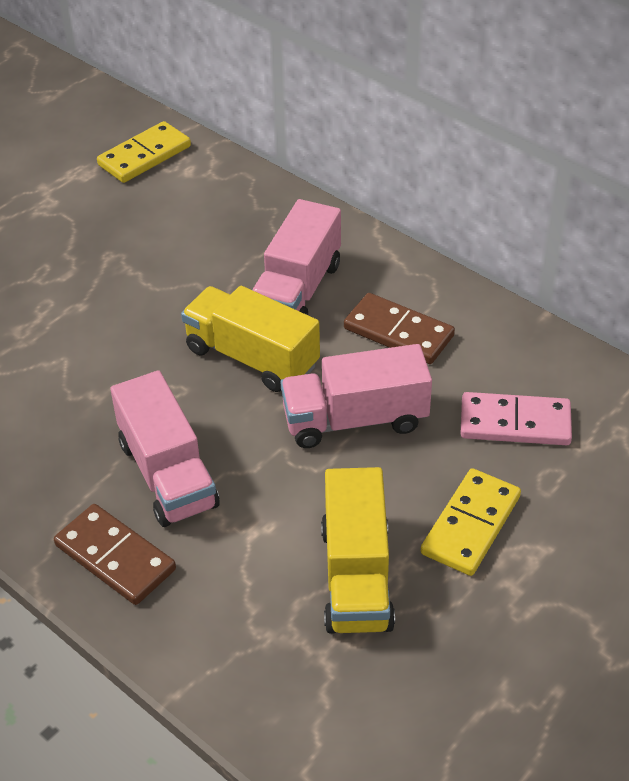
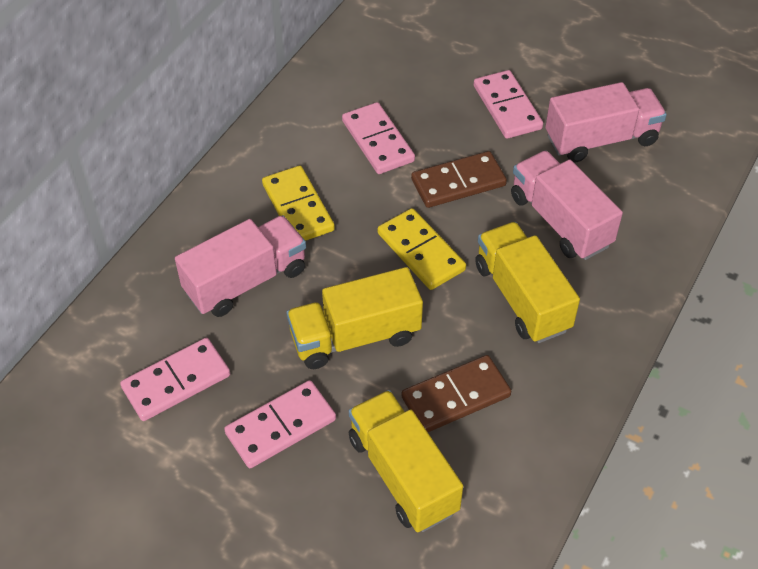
pink domino: 1 -> 4
yellow truck: 2 -> 3

